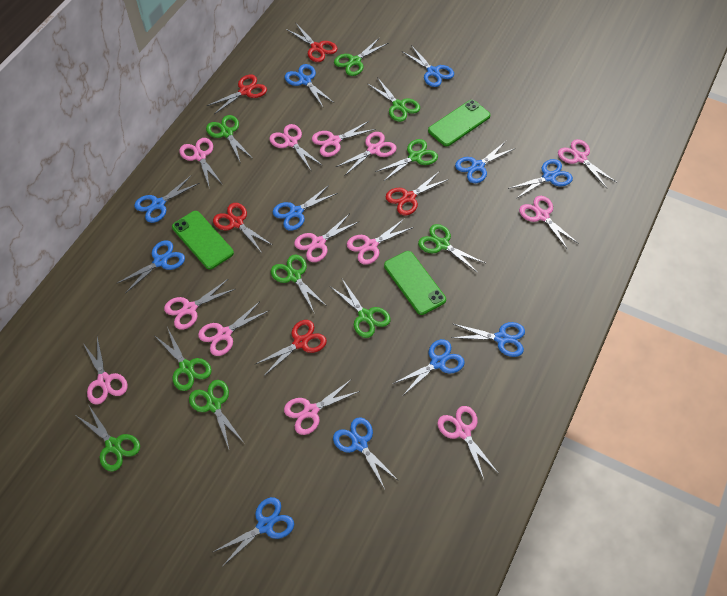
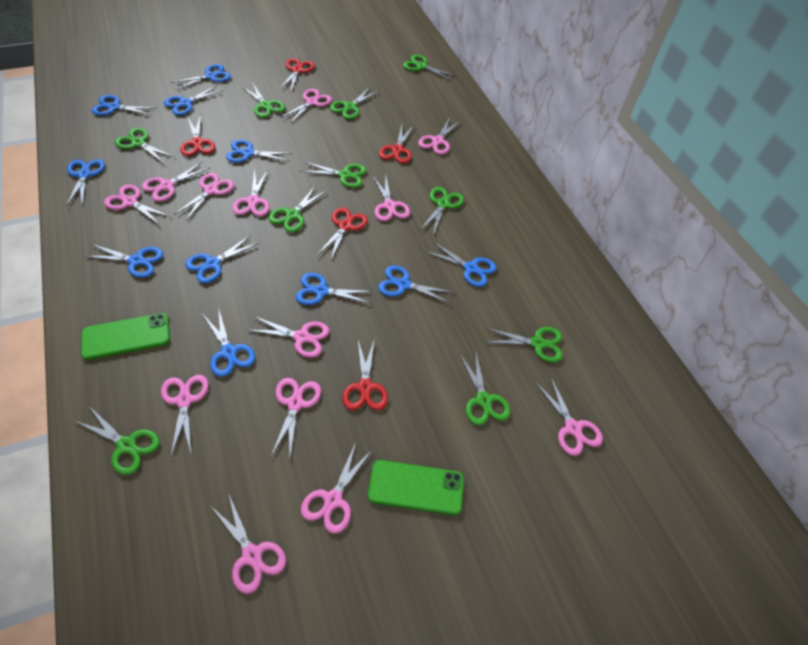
green phone: 3 -> 2

